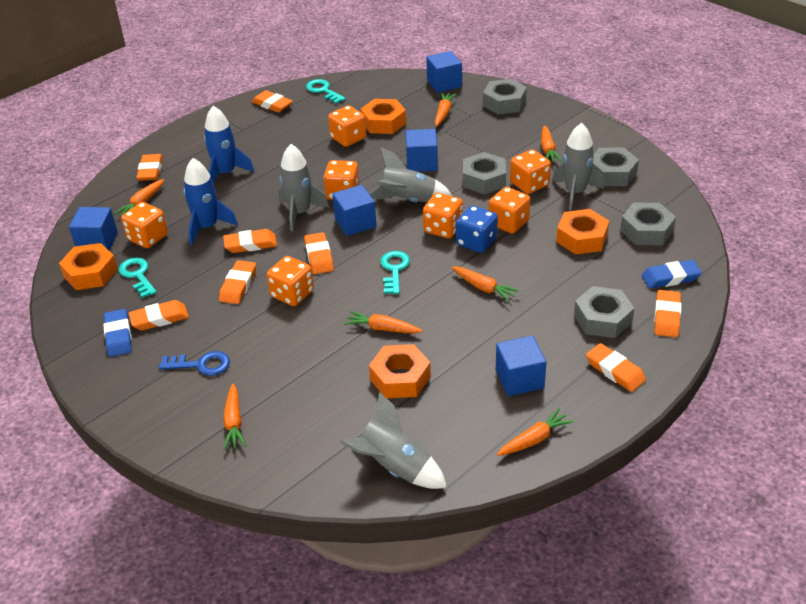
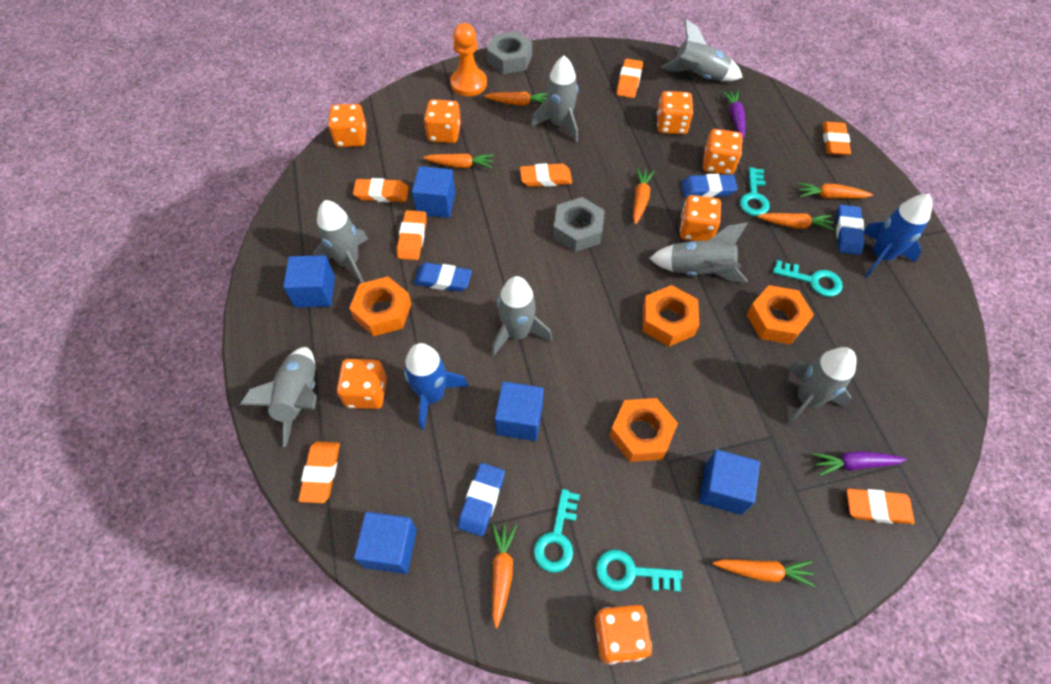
blue dice: 1 -> 0
blue eraser: 2 -> 4
blue key: 1 -> 0
grey nut: 5 -> 2
grey rocket: 4 -> 7
orange eraser: 8 -> 7
orange pawn: 0 -> 1
purple carrot: 0 -> 2
turquoise key: 3 -> 4

